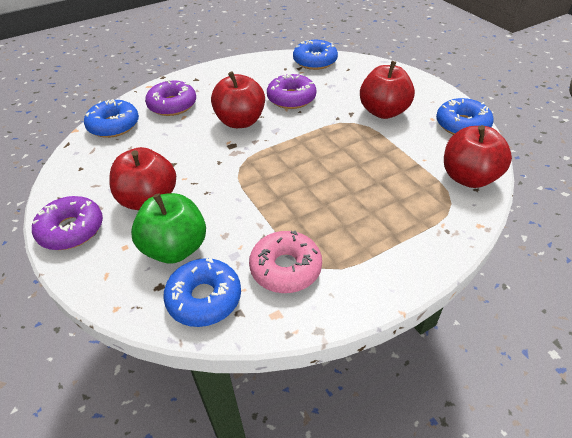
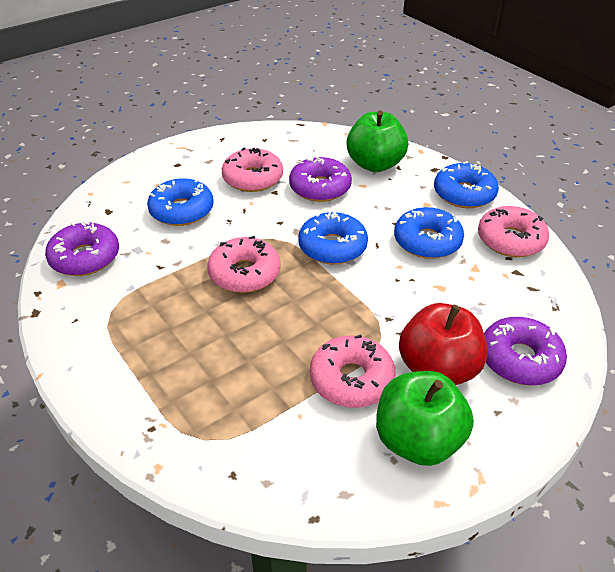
green apple: 1 -> 2
pink donut: 1 -> 4
red apple: 4 -> 1

